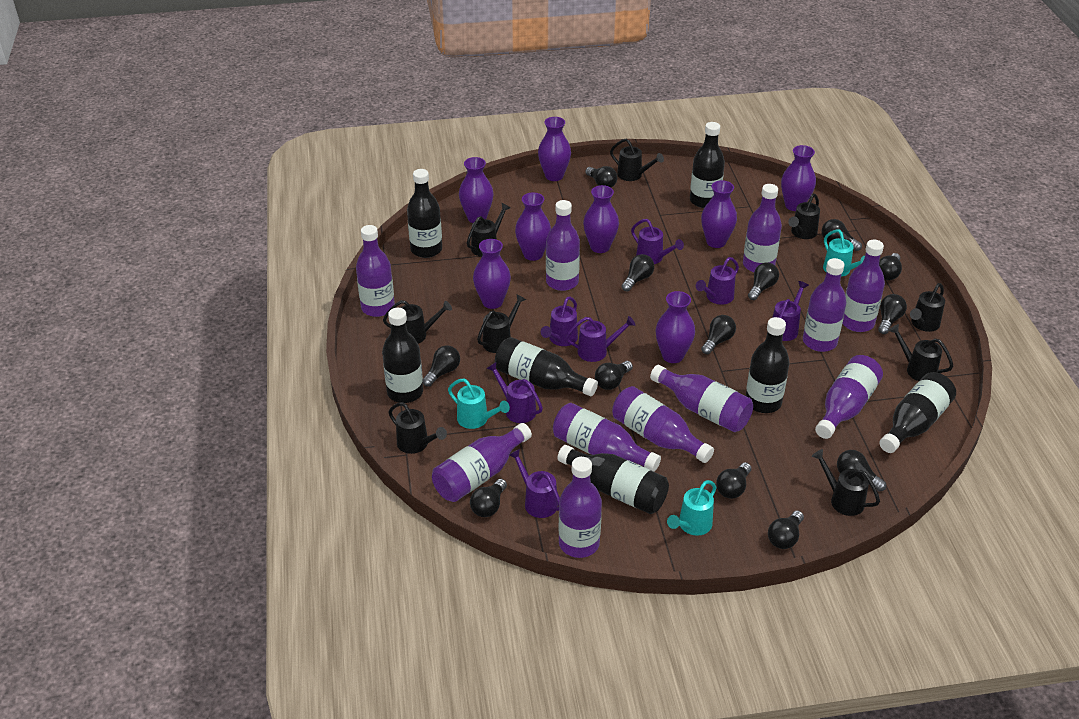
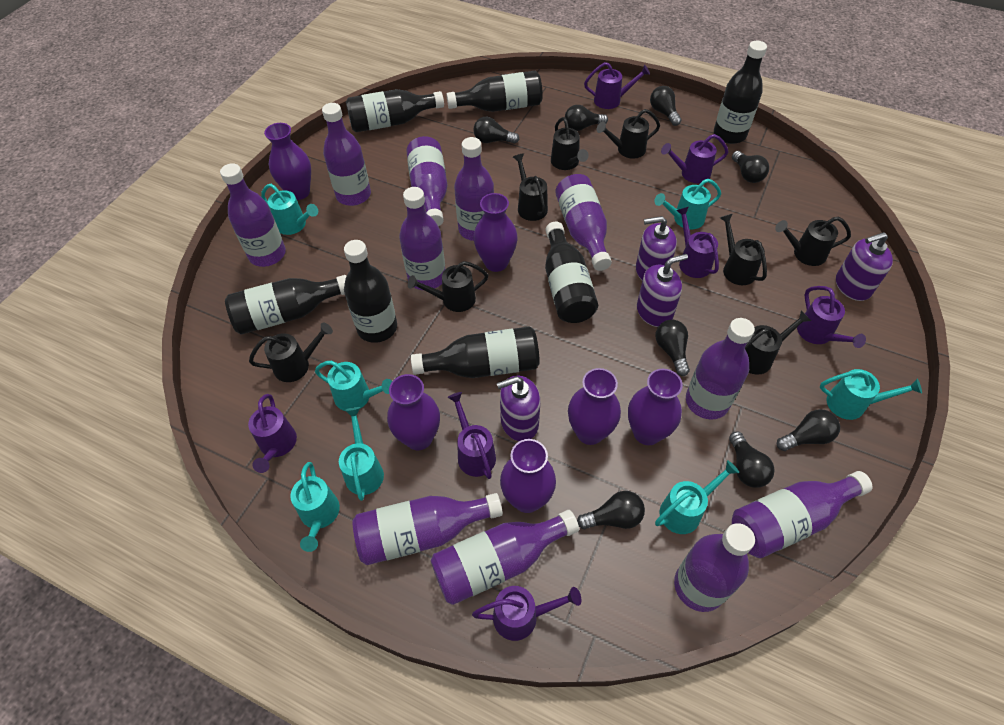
black light bulb: 13 -> 8
black watering can: 9 -> 8
purple soap dispenser: 0 -> 4
purple vase: 8 -> 6
turquoise watering can: 3 -> 7

